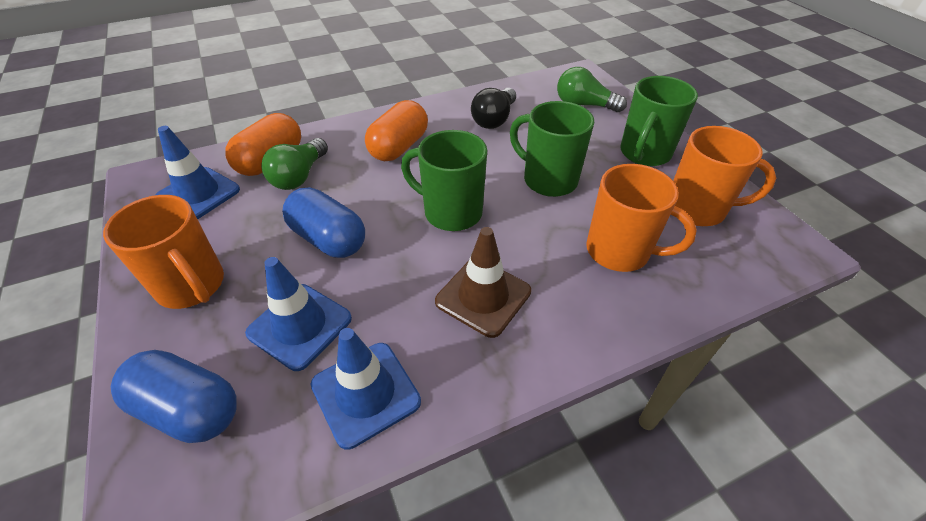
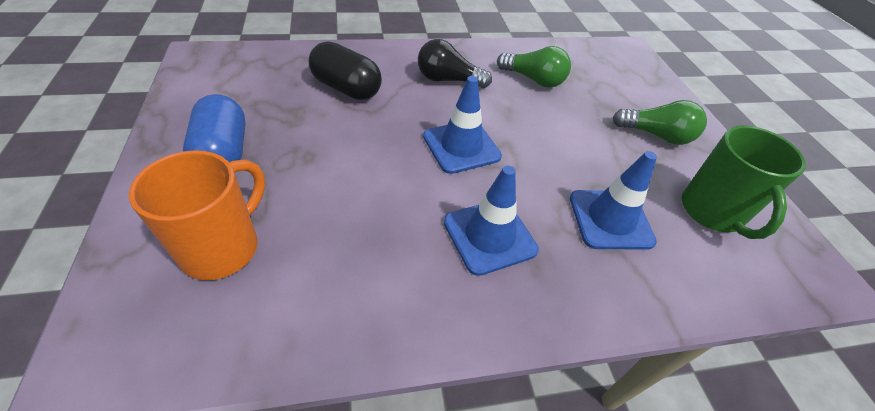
black capsule: 0 -> 1
blue capsule: 2 -> 1
brown traffic cone: 1 -> 0
green mug: 3 -> 1
orange capsule: 2 -> 0
orange mug: 3 -> 1

